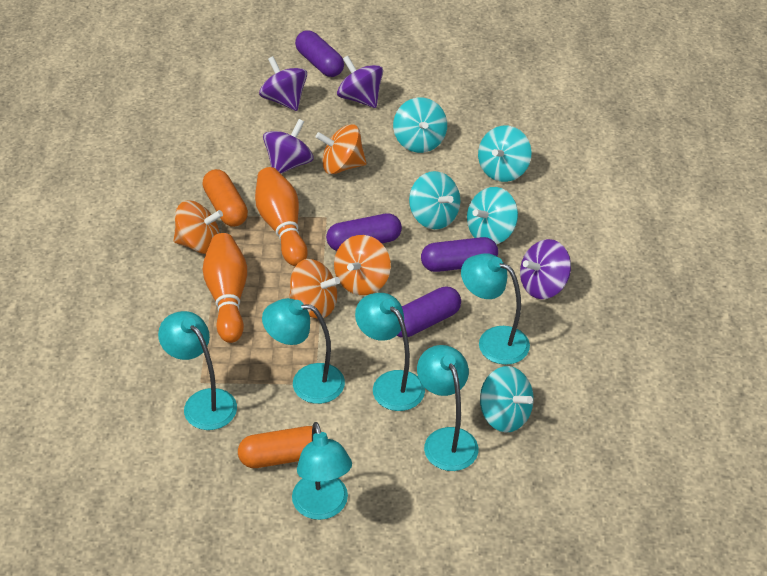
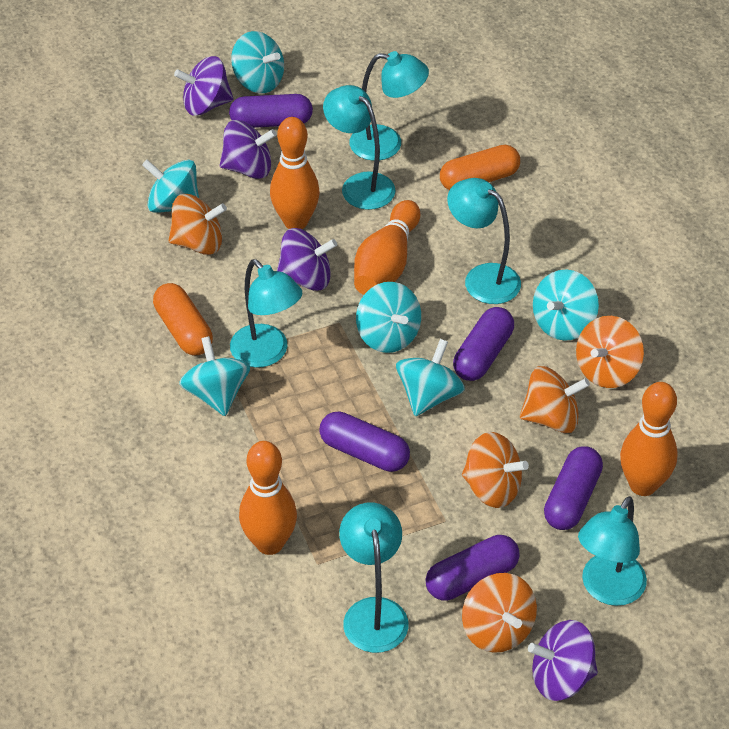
orange bowling pin: 2 -> 4
orange spinning top: 4 -> 5
purple capsule: 4 -> 5
turquoise spinning top: 5 -> 6

